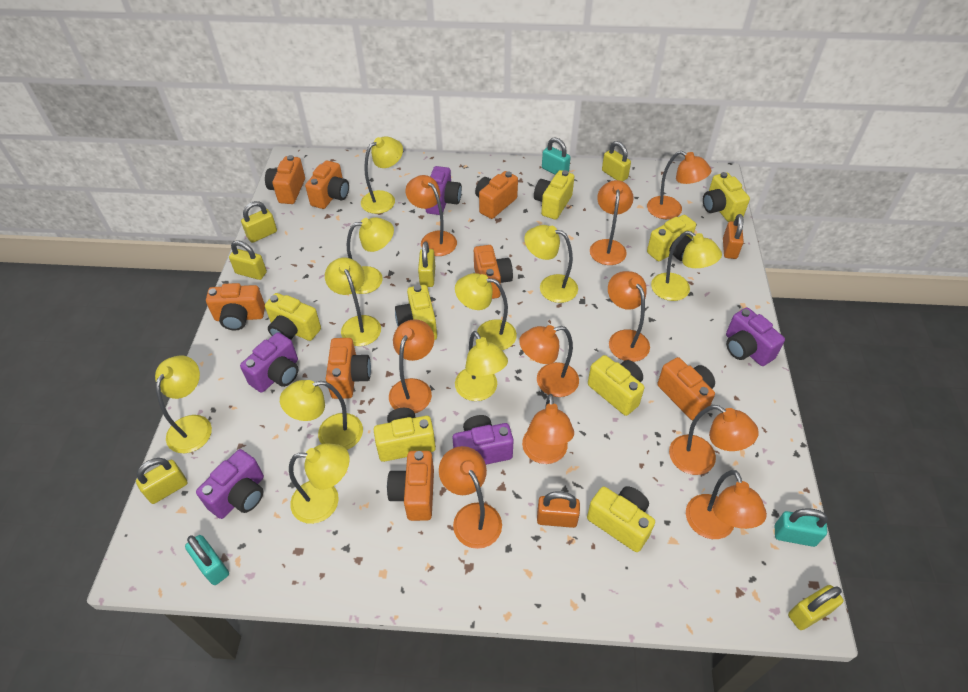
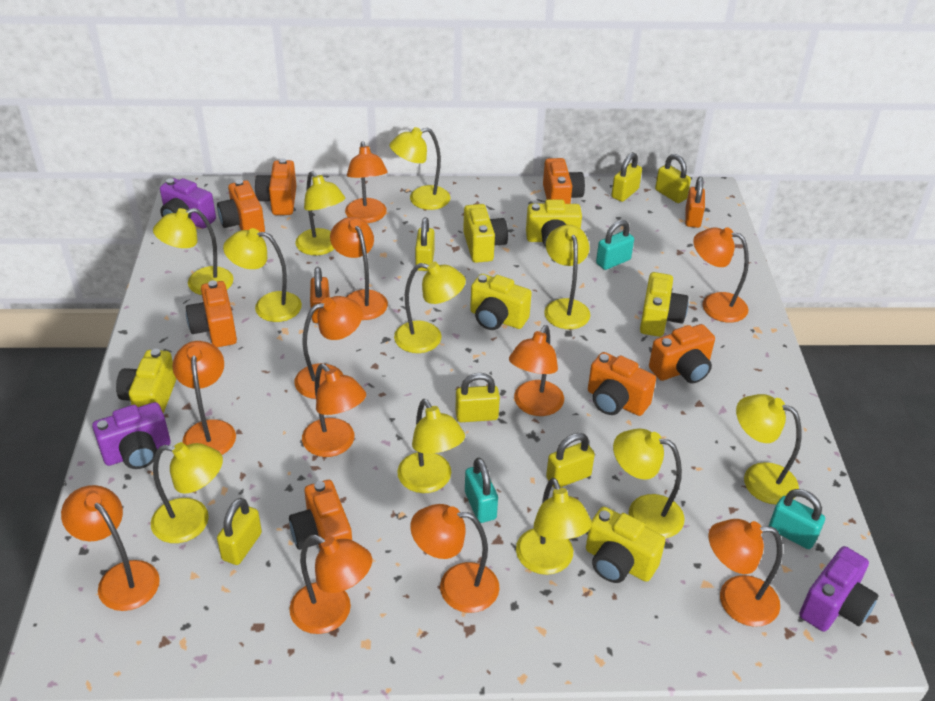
orange camera: 8 -> 7
orange lamp: 10 -> 11
purple camera: 5 -> 3
yellow camera: 8 -> 6
yellow lamp: 10 -> 11

